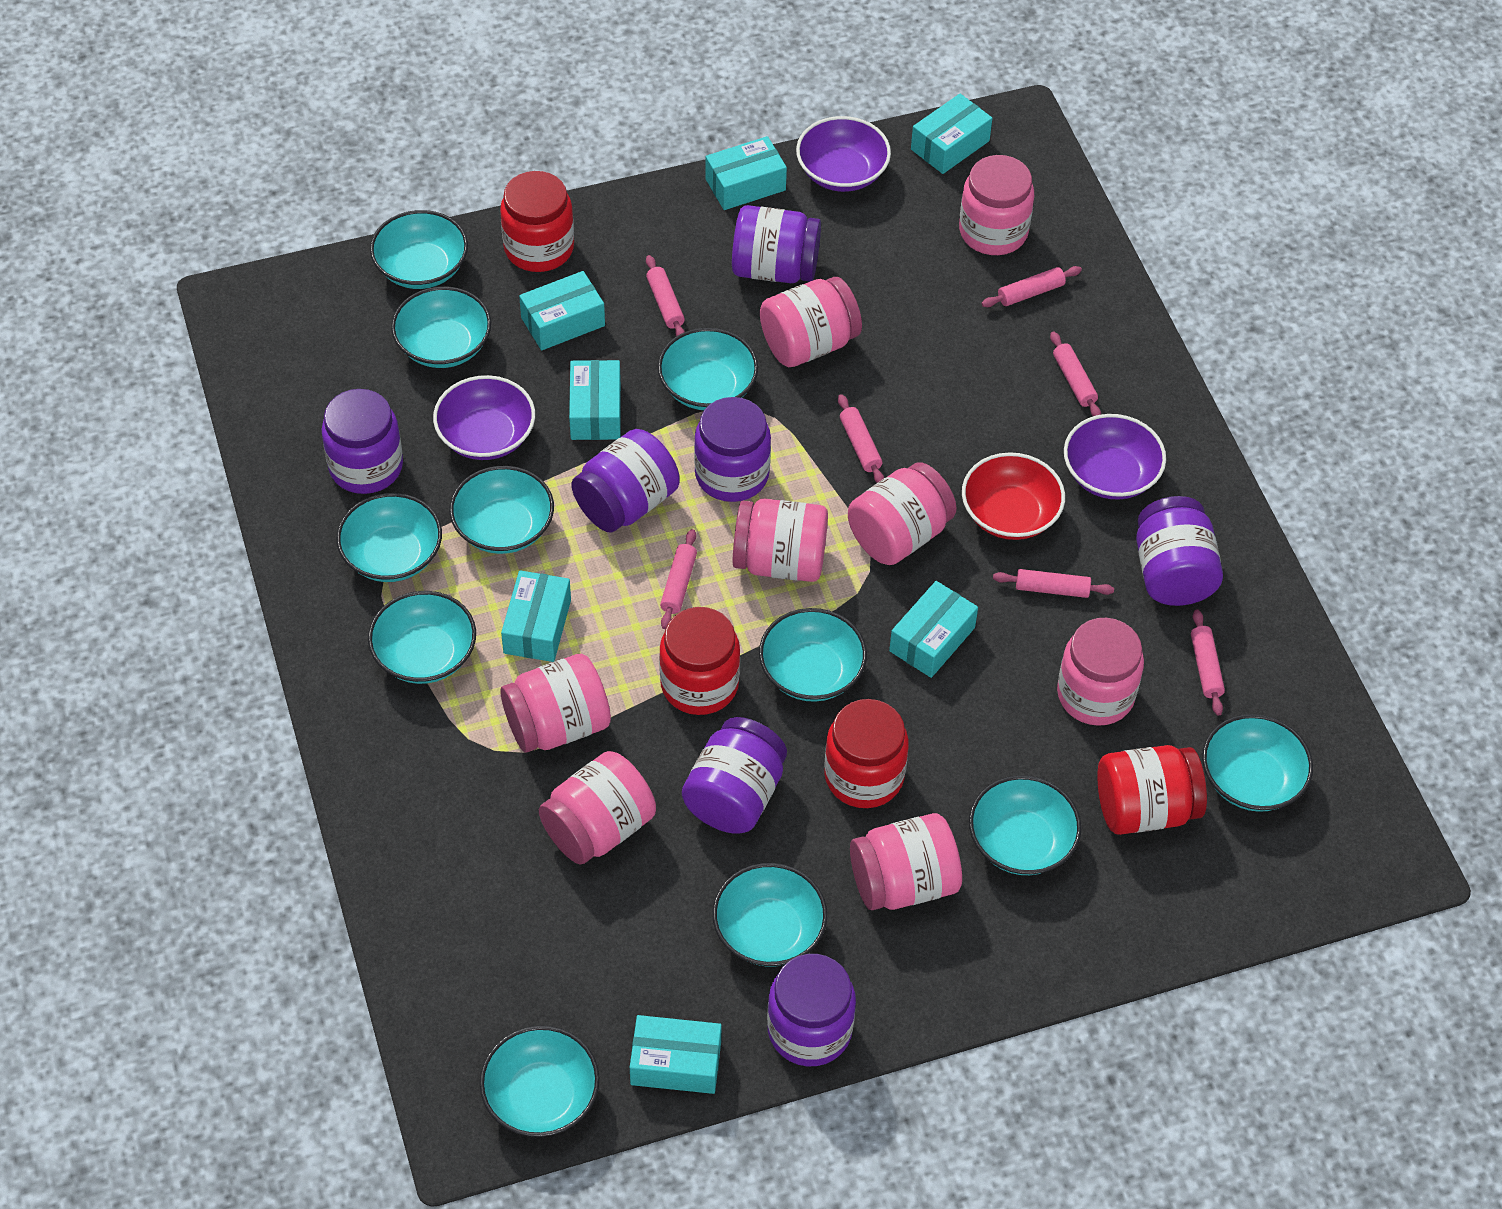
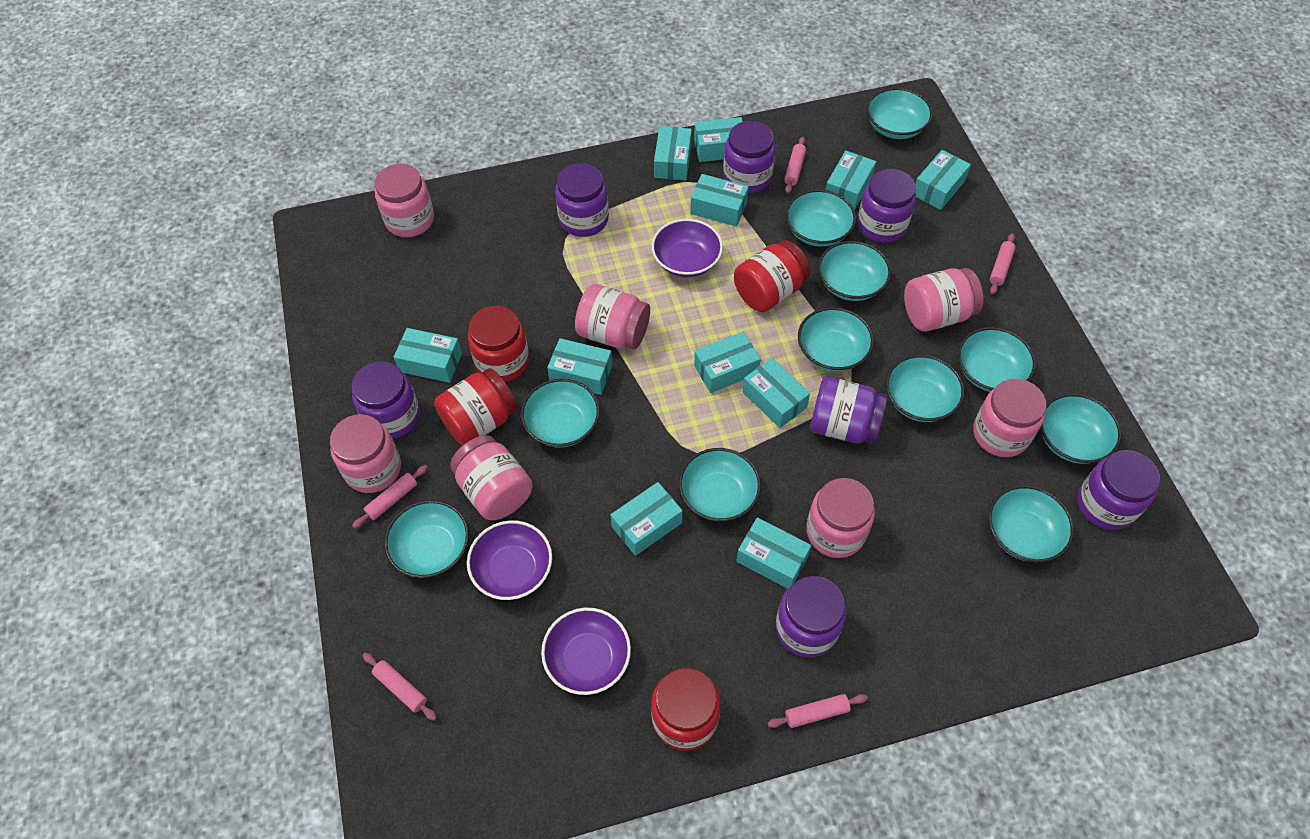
pink jar: 8 -> 7
pink rolling pin: 7 -> 5
red bowl: 1 -> 0
turquoise box: 7 -> 11

